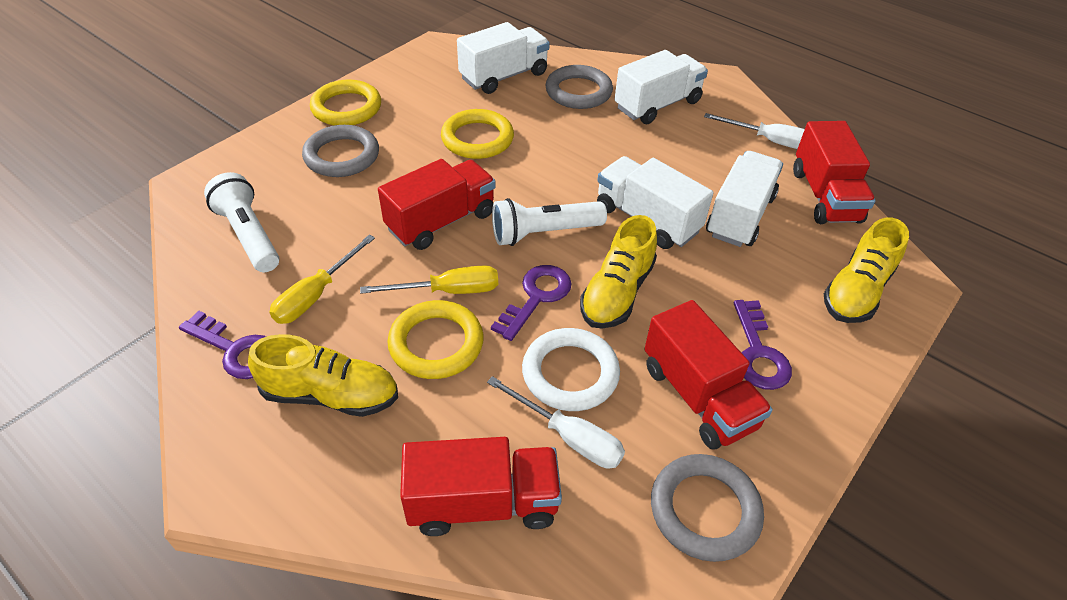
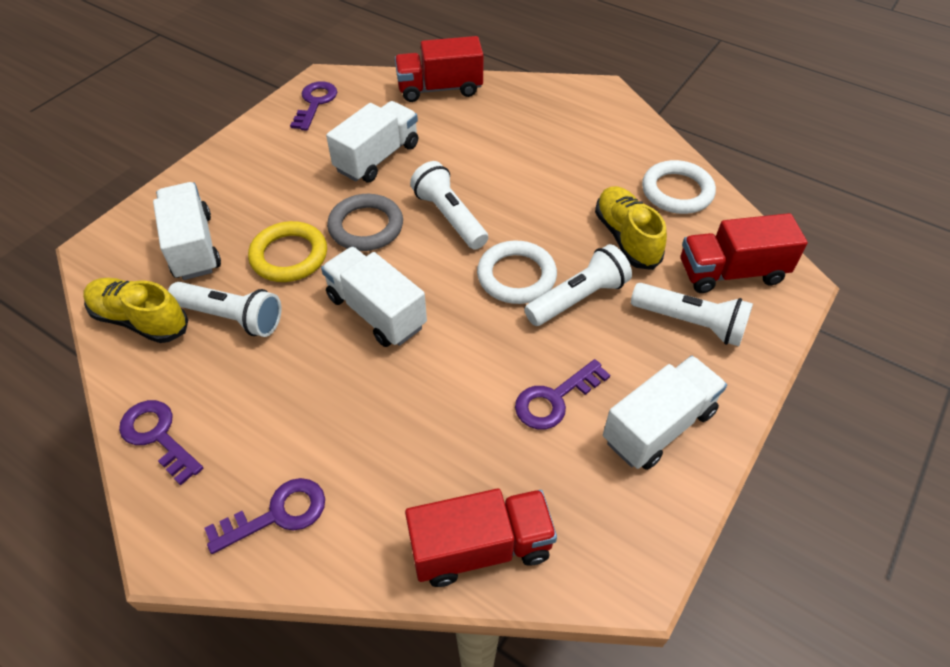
grey ring: 3 -> 1
purple key: 3 -> 4
red truck: 4 -> 3
white flashlight: 2 -> 4
white ring: 1 -> 2
white screwdriver: 2 -> 0
yellow ring: 3 -> 1
yellow screwdriver: 2 -> 0
yellow shoe: 3 -> 2

